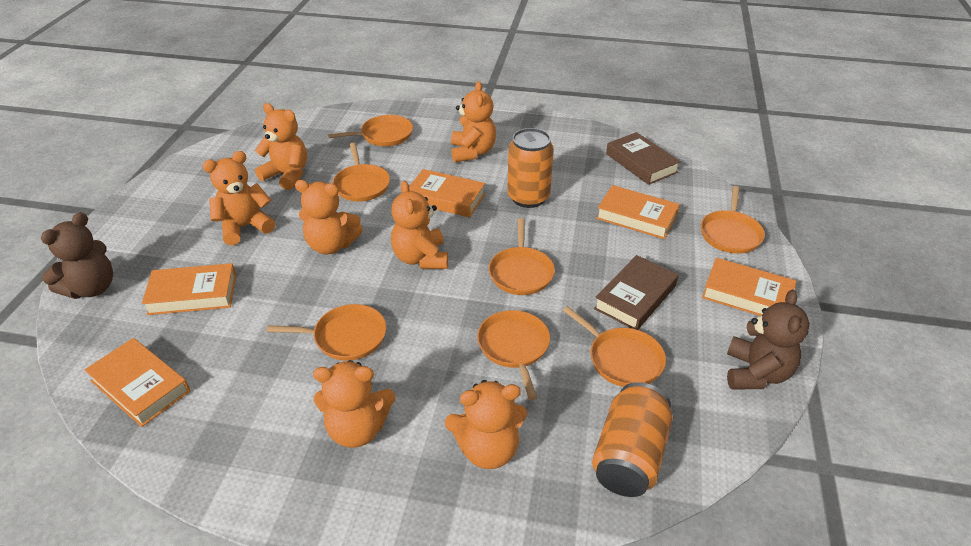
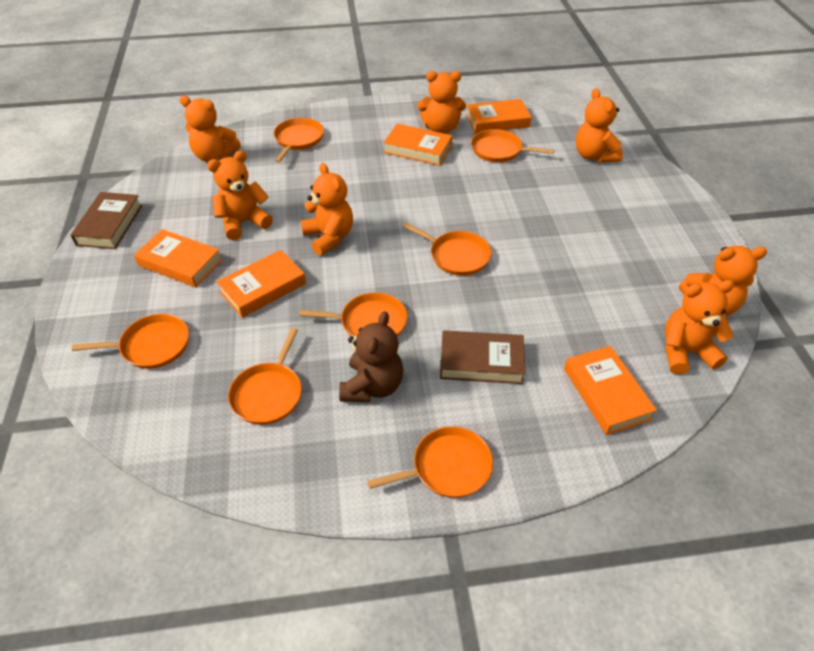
brown teddy bear: 2 -> 1
orange can: 2 -> 0

